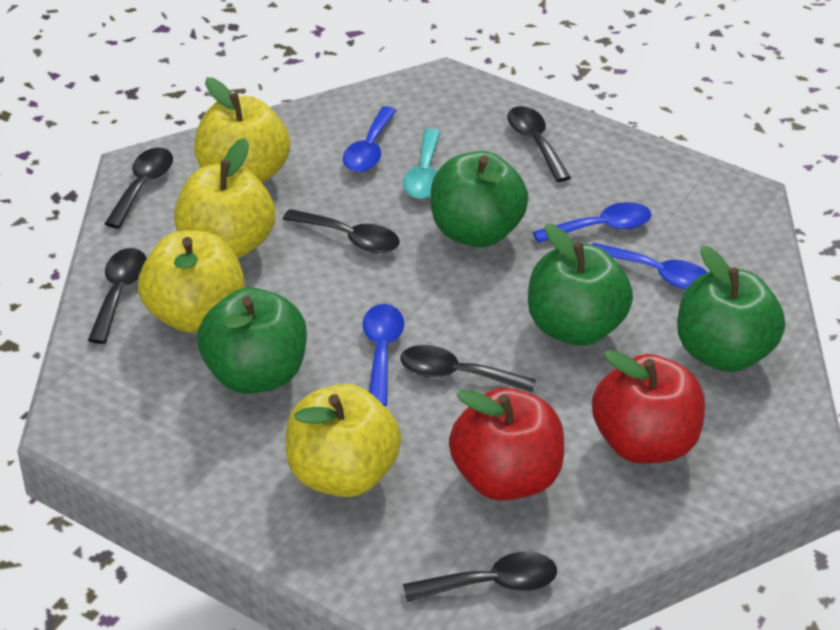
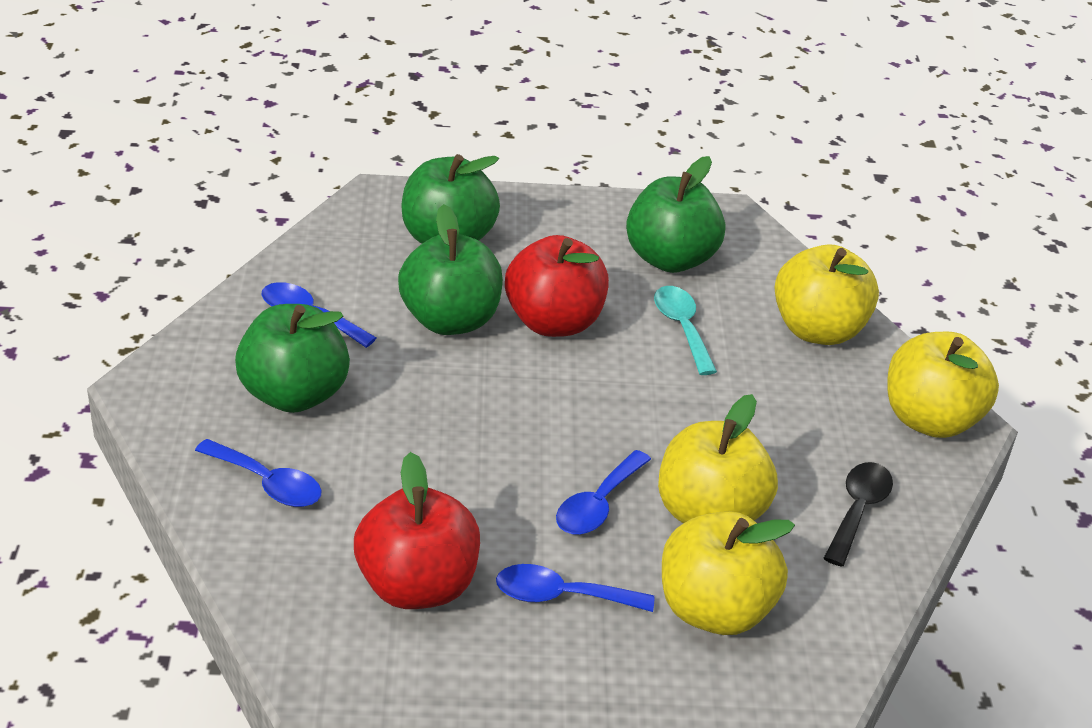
black spoon: 6 -> 1

